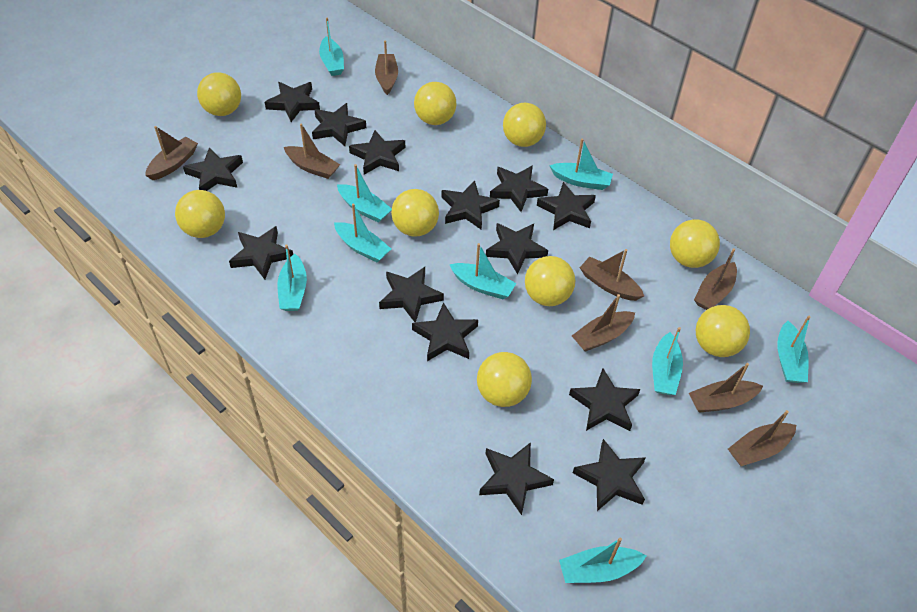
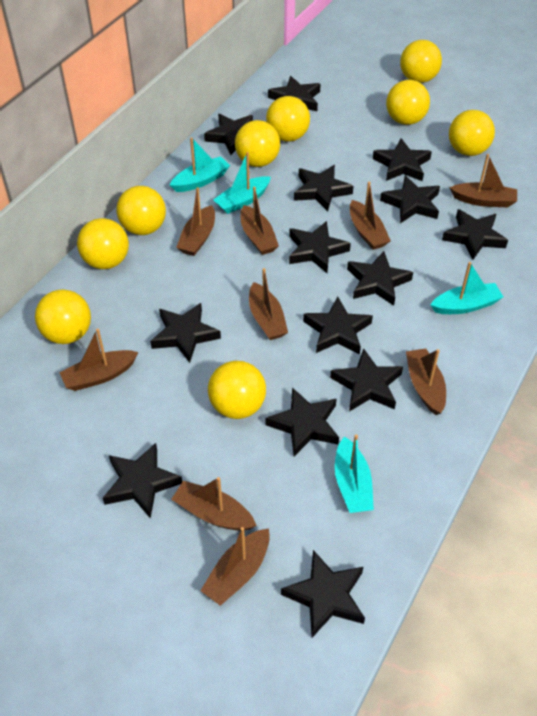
brown boat: 8 -> 9
turquoise boat: 9 -> 4

